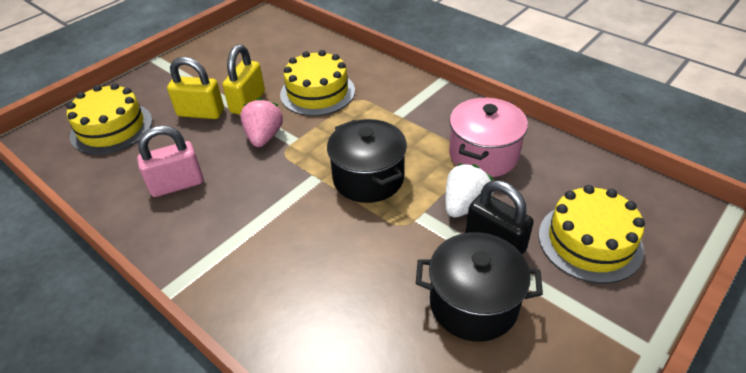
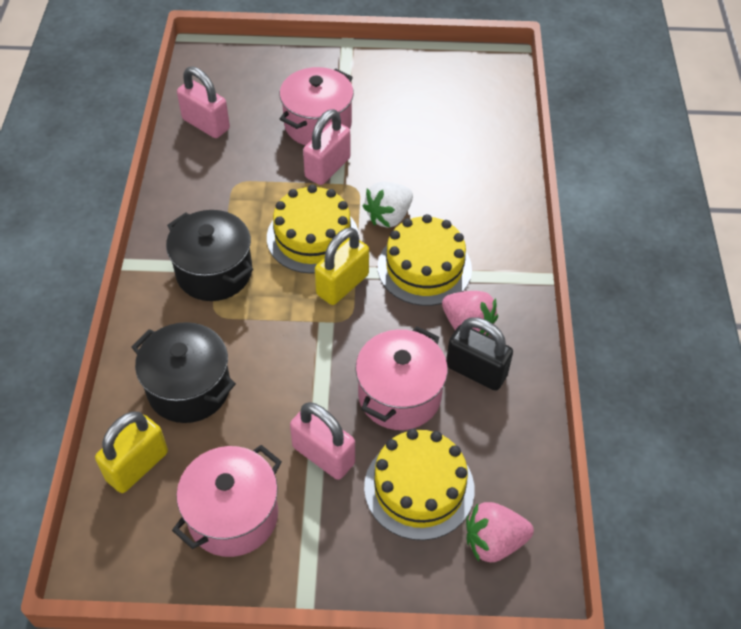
pink padlock: 1 -> 3
pink pot: 1 -> 3
pink strawberry: 1 -> 2

